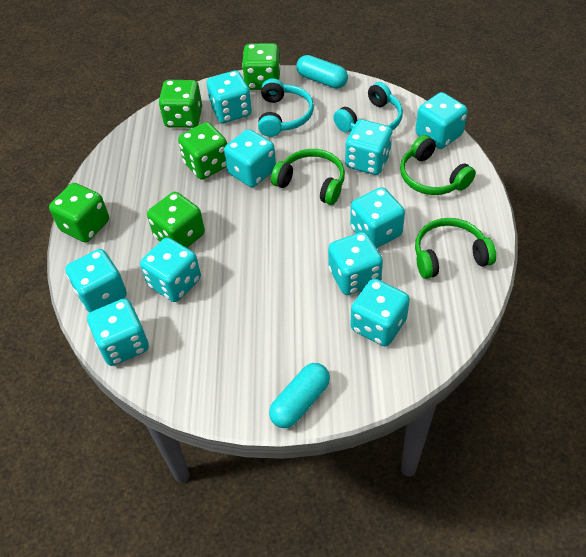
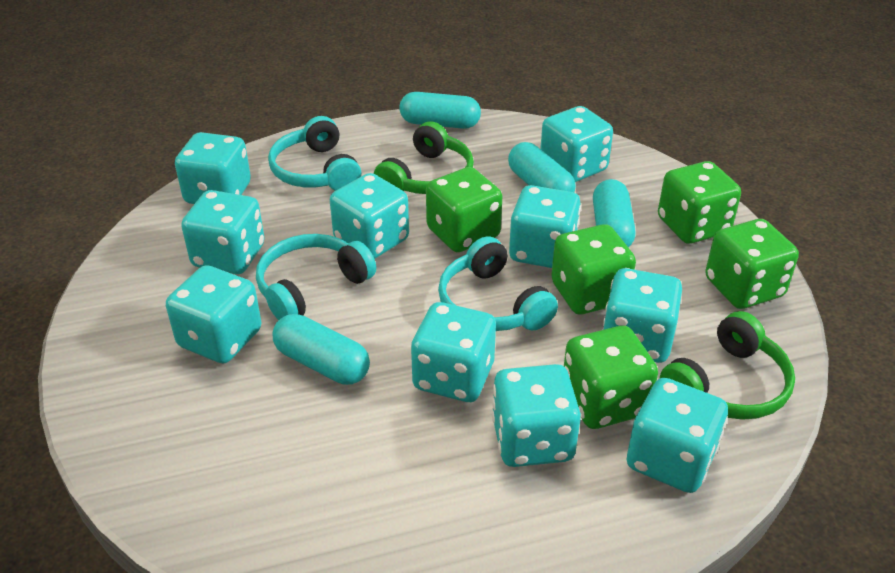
green headphones: 3 -> 2
turquoise capsule: 2 -> 4
turquoise headphones: 2 -> 3

